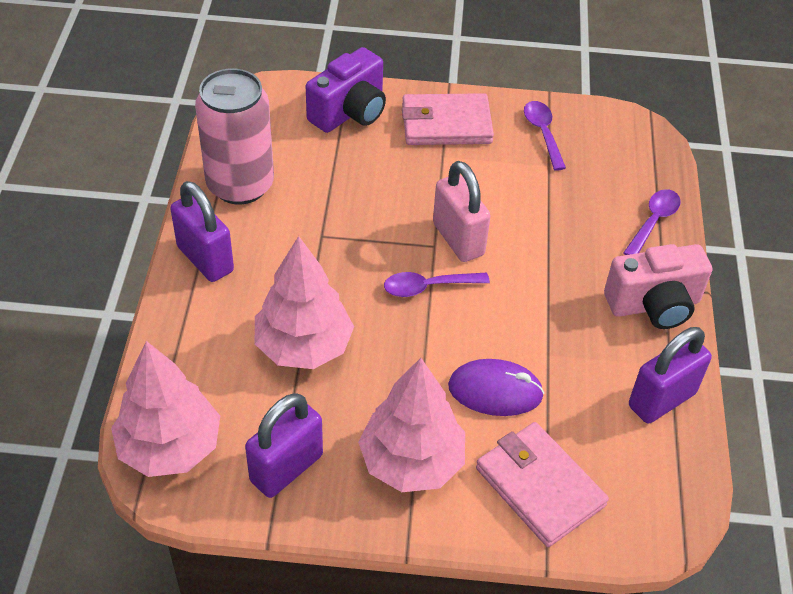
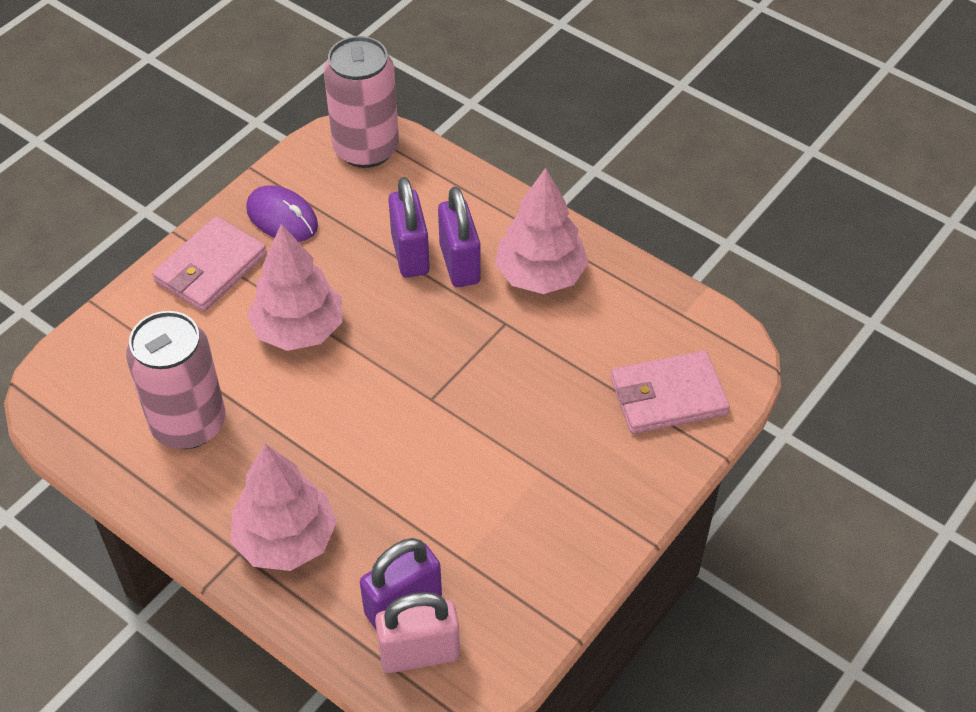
pink camera: 1 -> 0
pink can: 1 -> 2
purple camera: 1 -> 0
purple spoon: 3 -> 0

